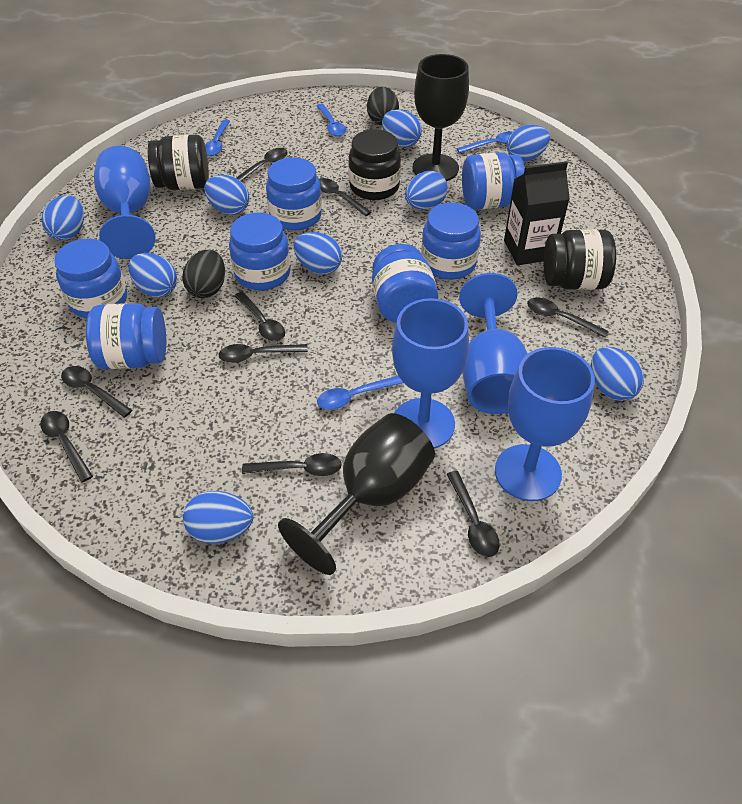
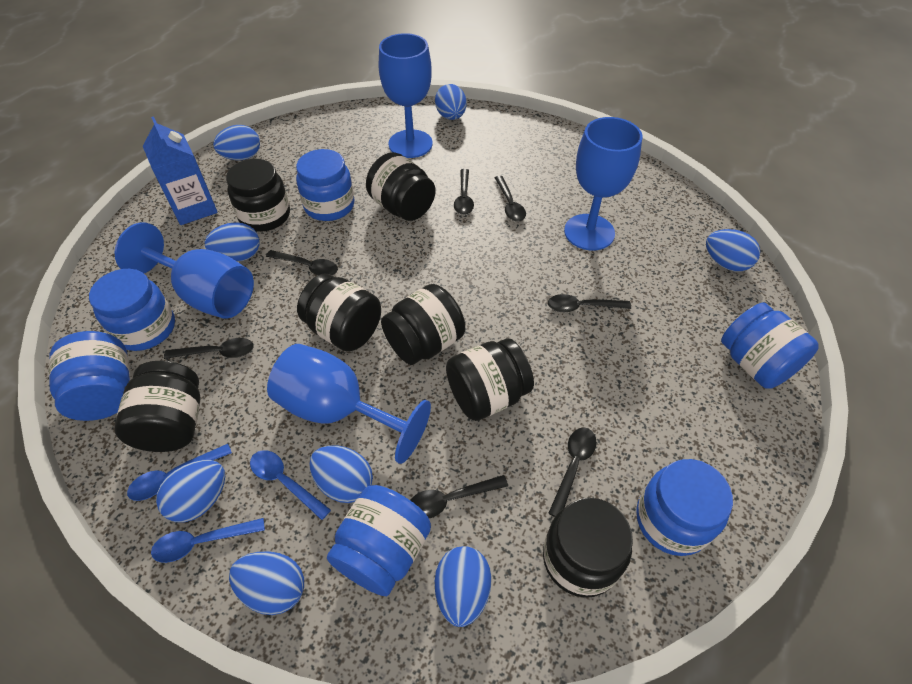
black carton: 1 -> 0
black egg: 2 -> 0
black goblet: 2 -> 0
black jar: 3 -> 7
black spoon: 9 -> 7
blue carton: 0 -> 1
blue egg: 9 -> 8
blue jar: 7 -> 6
blue spoon: 4 -> 3

